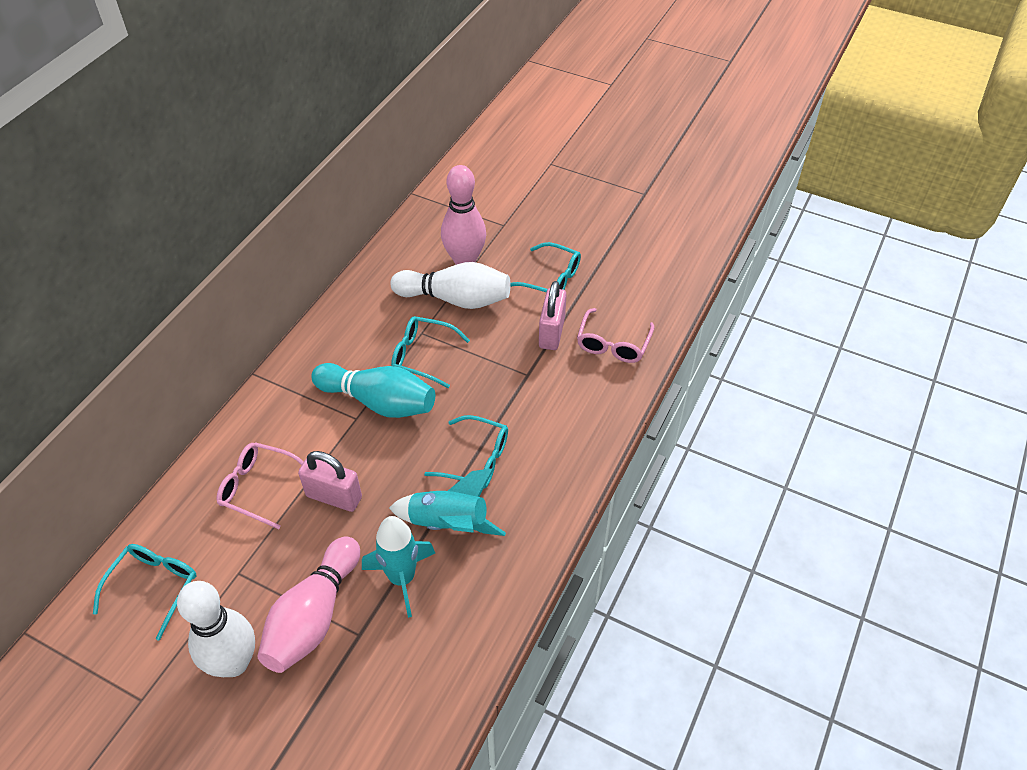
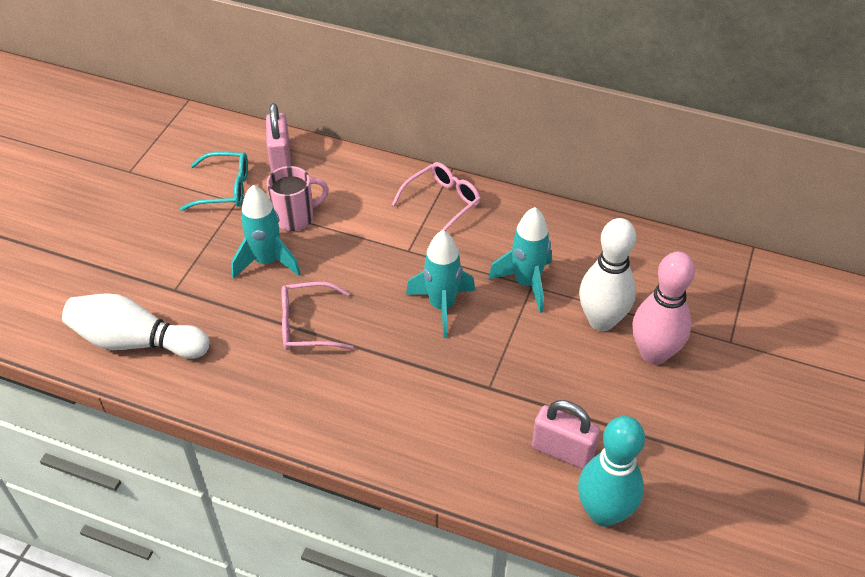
pink bowling pin: 2 -> 1
pink mug: 0 -> 1
turquoise glasses: 4 -> 1
turquoise rocket: 2 -> 3

